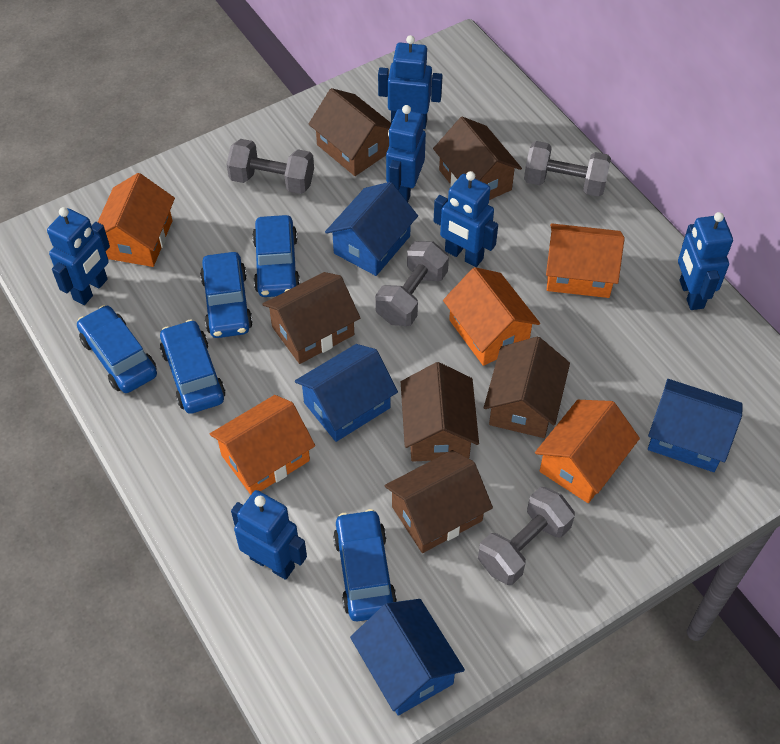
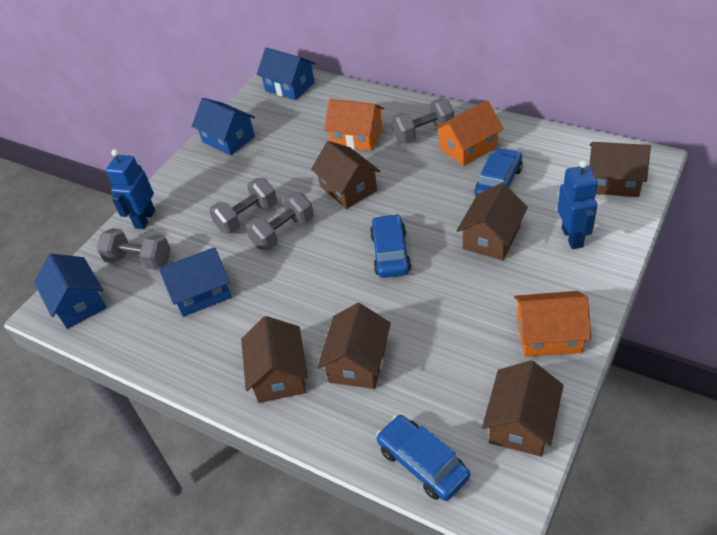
blue car: 5 -> 3
blue robot: 6 -> 2
orange house: 5 -> 3

